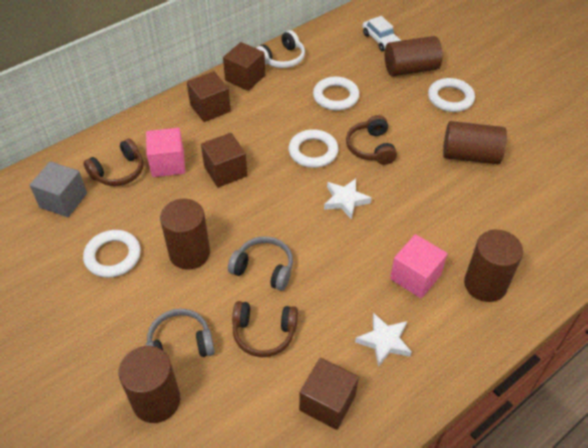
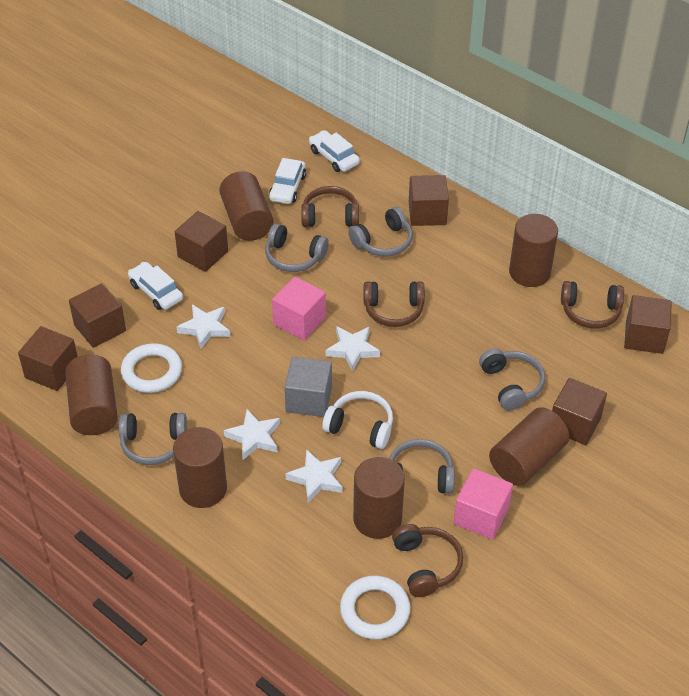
brown cube: 4 -> 6
brown cylinder: 5 -> 6
brown headphones: 3 -> 4
grey headphones: 2 -> 5
white car: 1 -> 3
white ring: 4 -> 2
white star: 2 -> 4

